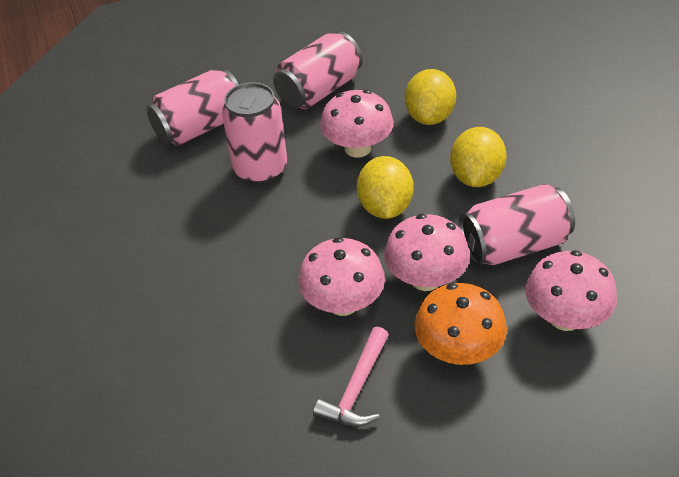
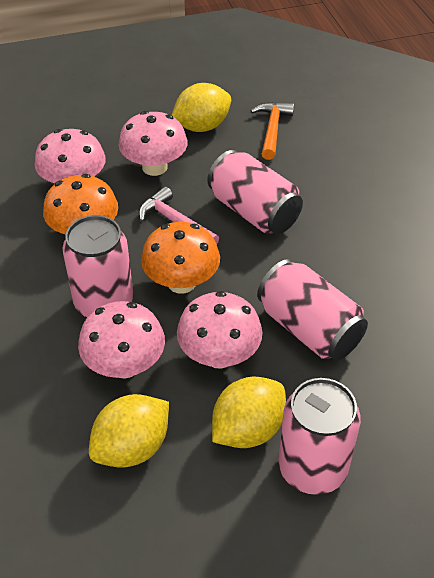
orange hammer: 0 -> 1
orange mushroom: 1 -> 2

